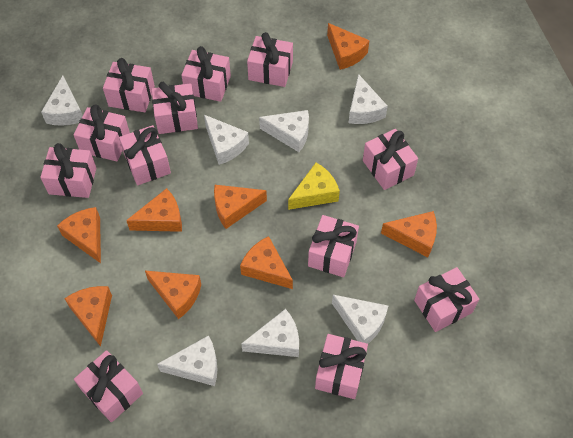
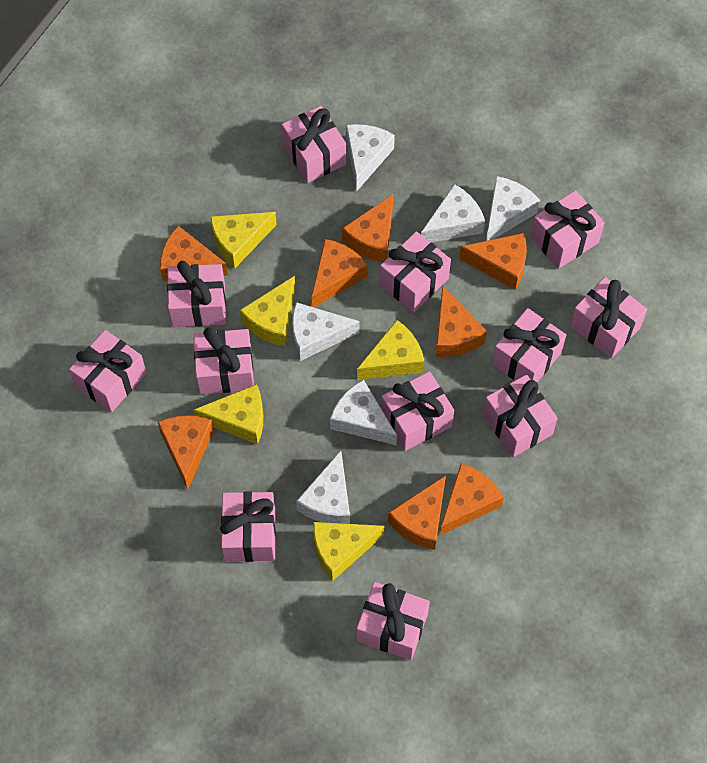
white cheese: 7 -> 6
yellow cheese: 1 -> 5

